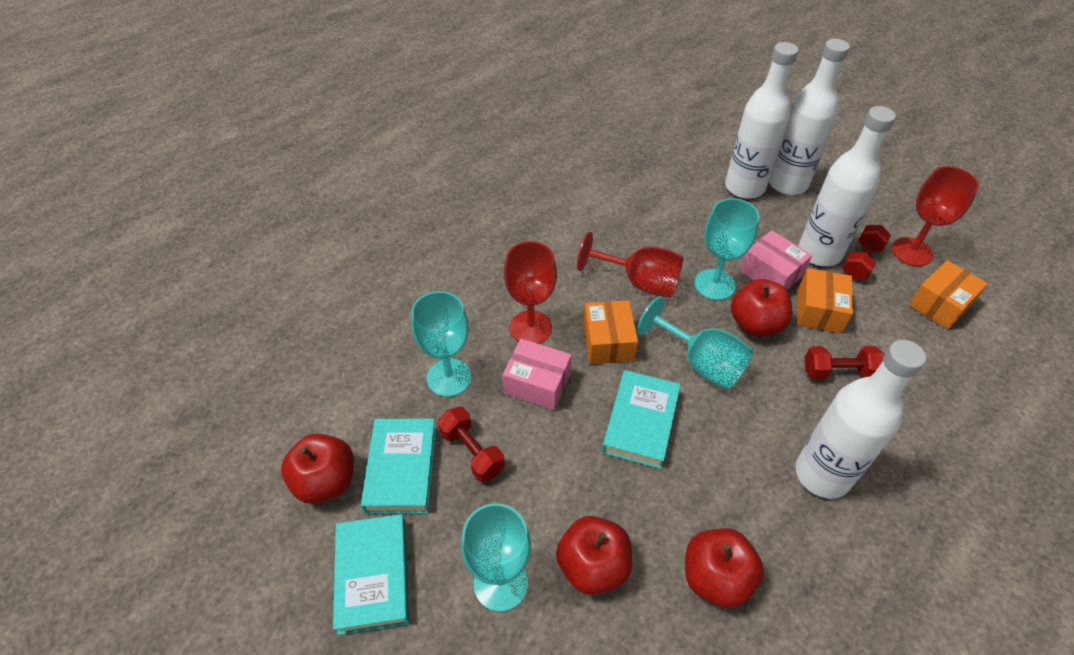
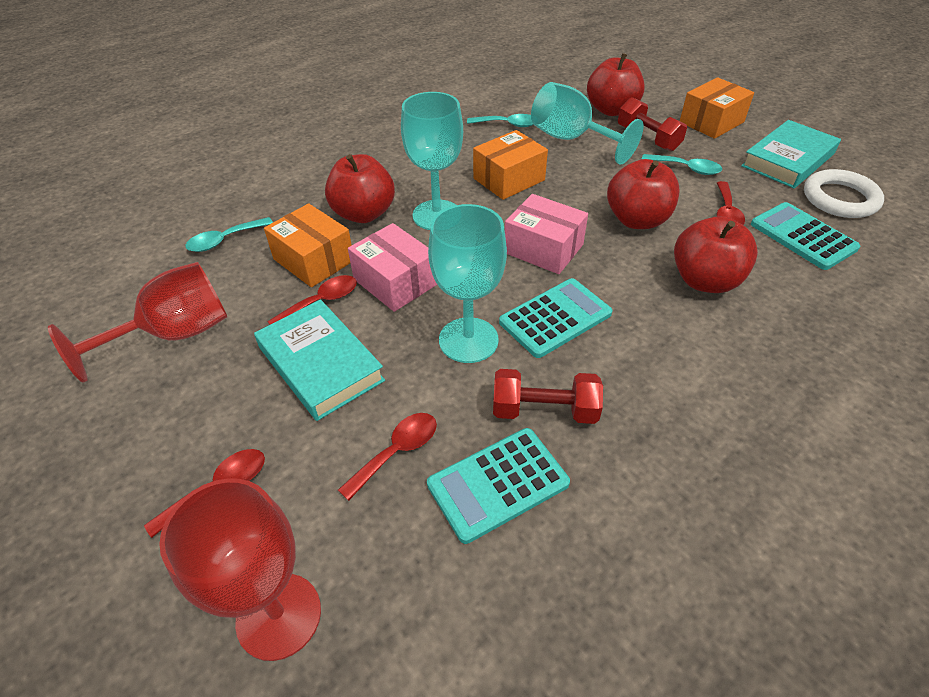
red dumbbell: 3 -> 2
red goblet: 3 -> 2
red spoon: 0 -> 4
turquoise book: 3 -> 2
turquoise calculator: 0 -> 3
turquoise goblet: 4 -> 3
turquoise spoon: 0 -> 3
white bottle: 4 -> 0
white ring: 0 -> 1

